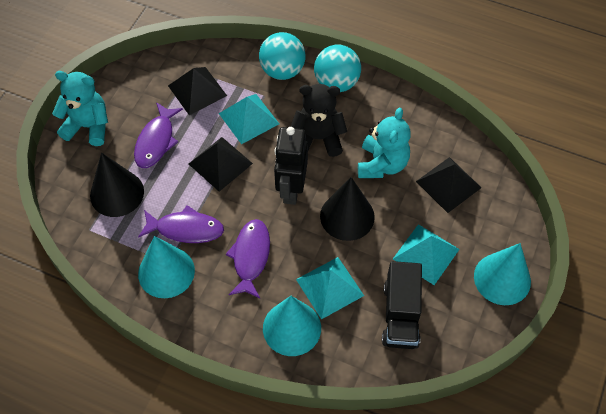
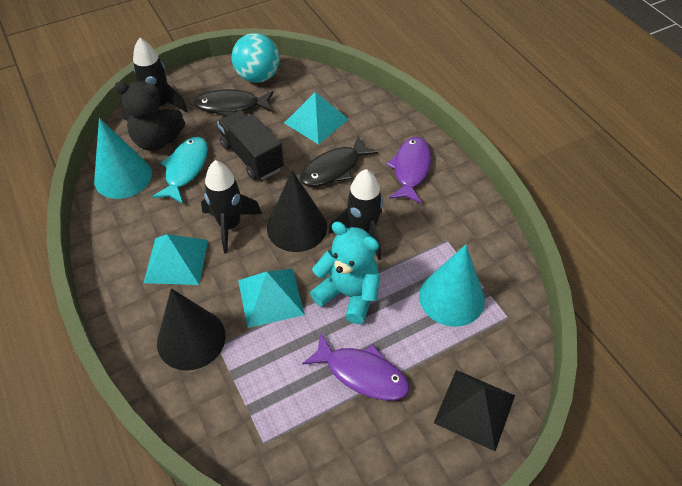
black fish: 0 -> 2
black pyramid: 3 -> 1
black robot: 1 -> 0
black rocket: 0 -> 3
purple fish: 3 -> 2
turquoise ball: 2 -> 1
turquoise cone: 3 -> 2
turquoise fish: 0 -> 1
turquoise teddy bear: 2 -> 1

